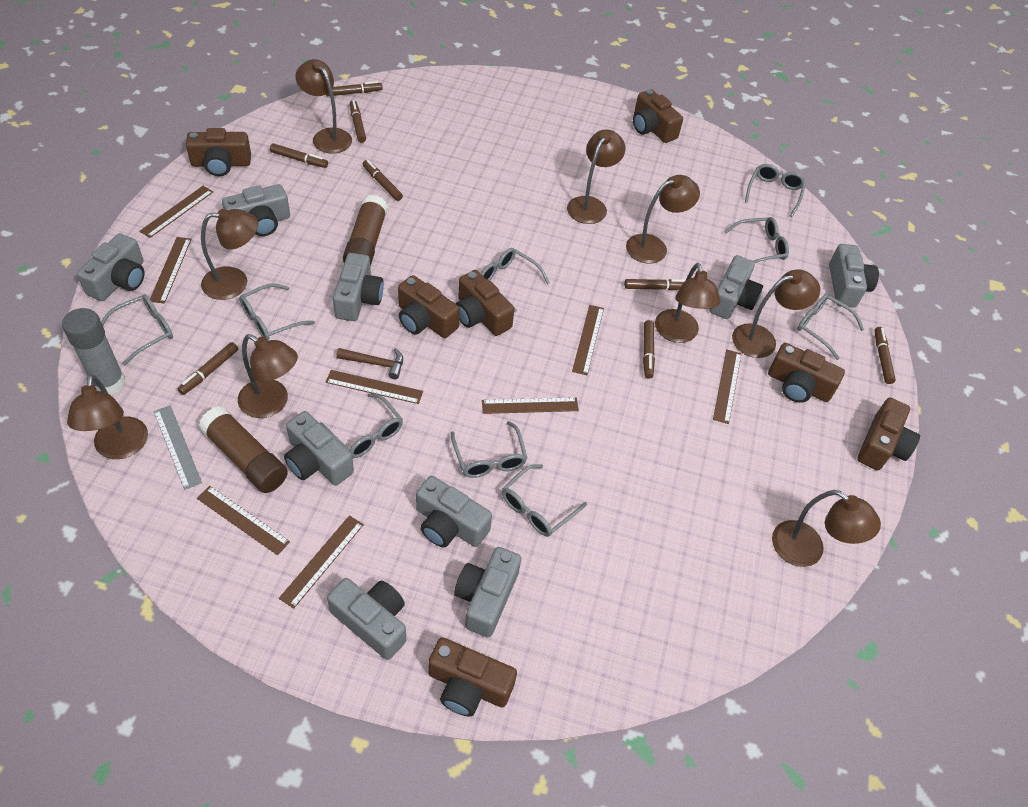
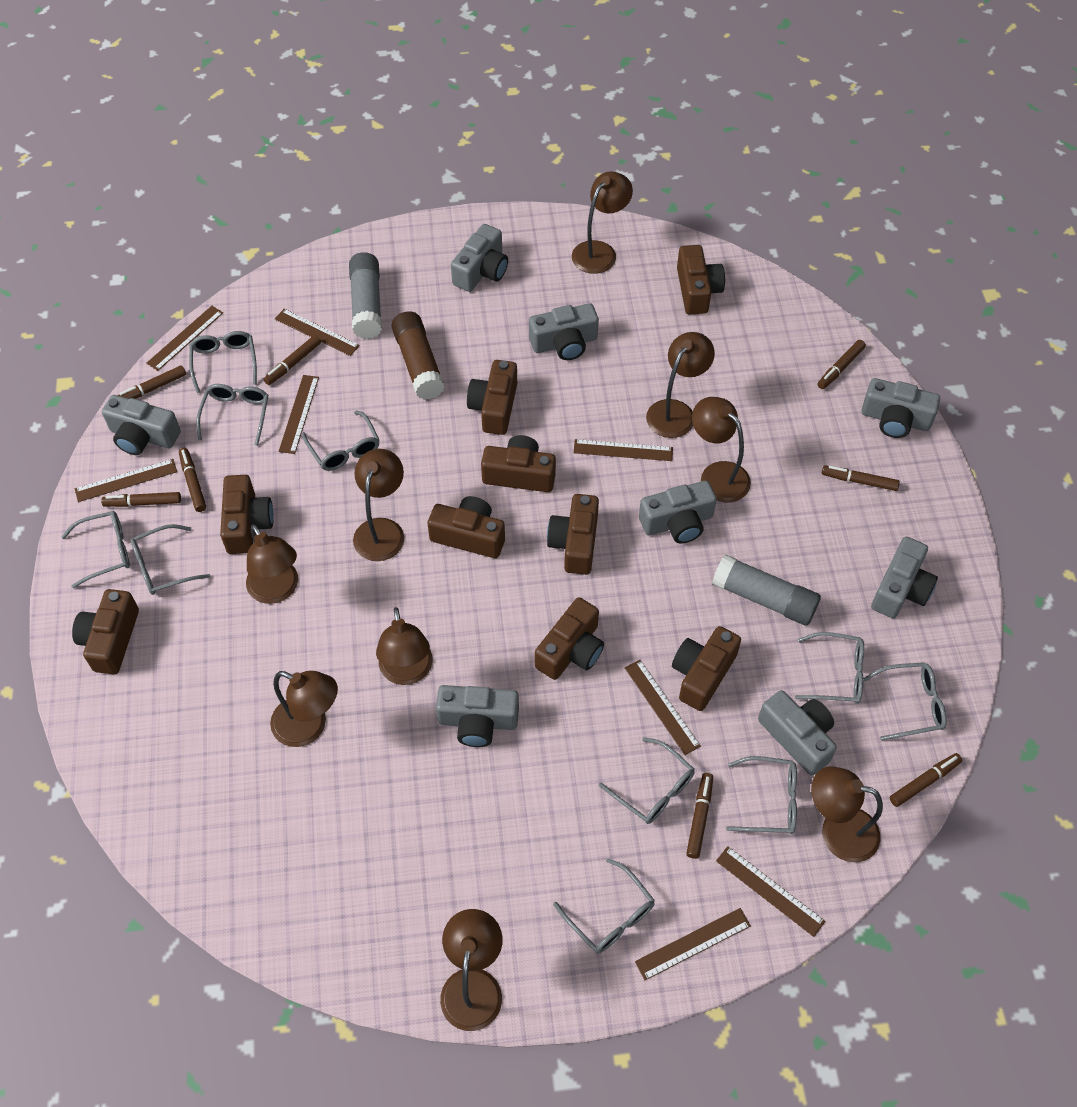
brown camera: 7 -> 9
brown glue stick: 2 -> 1
brown hammer: 1 -> 0
grey camera: 9 -> 8
grey glasses: 9 -> 10
grey glue stick: 1 -> 2
grey ruler: 1 -> 0

